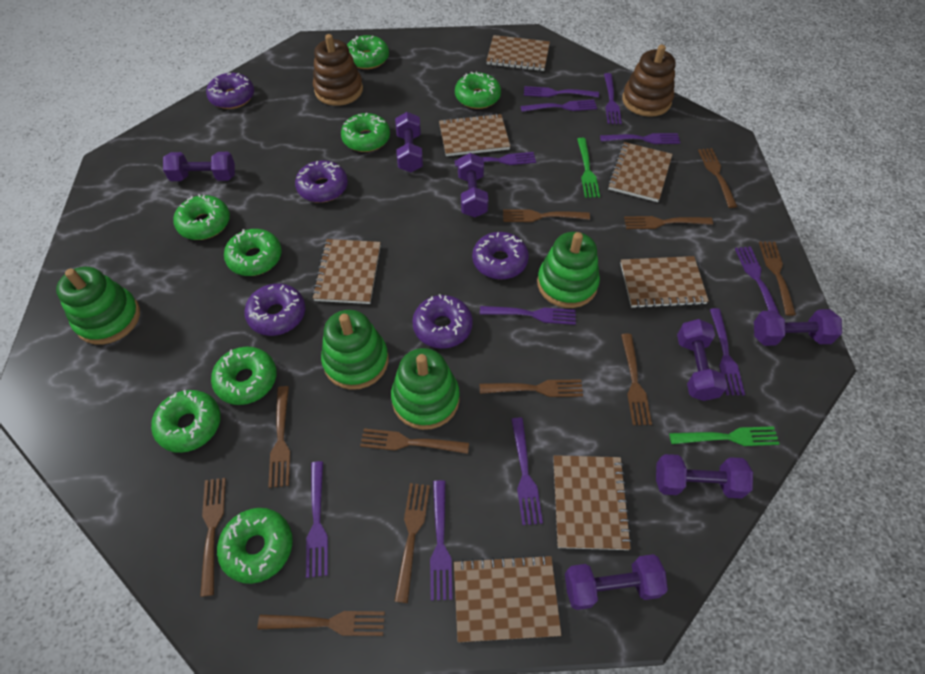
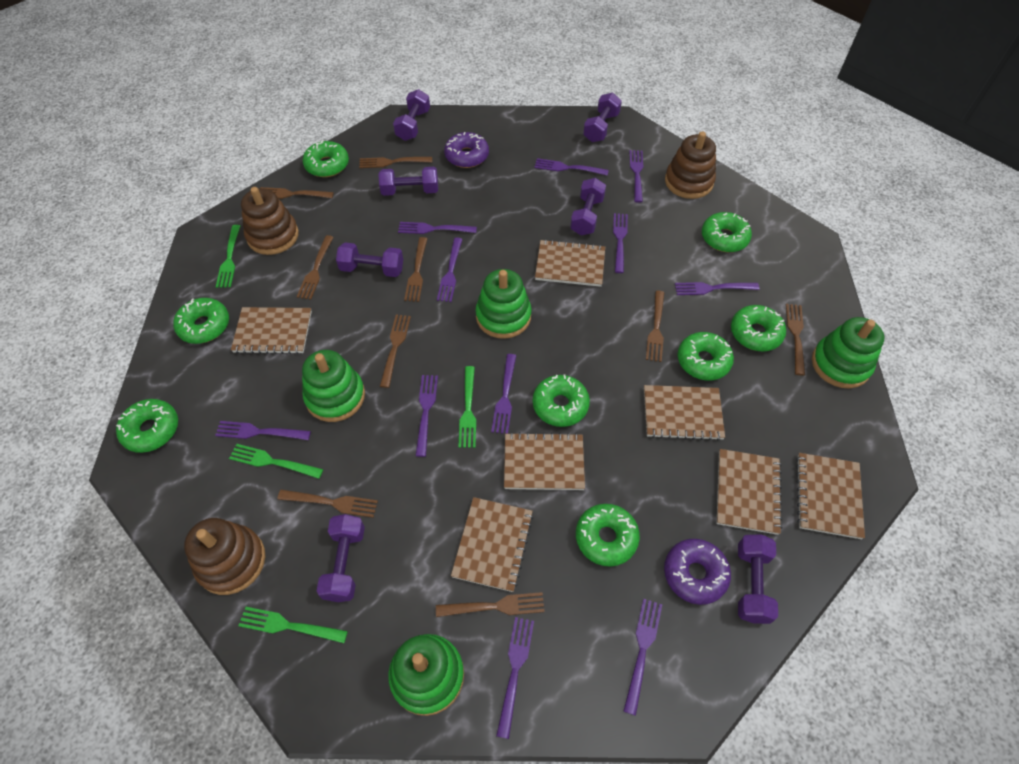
brown fork: 11 -> 9
brown stacking toy: 2 -> 3
green fork: 2 -> 4
purple donut: 5 -> 2

